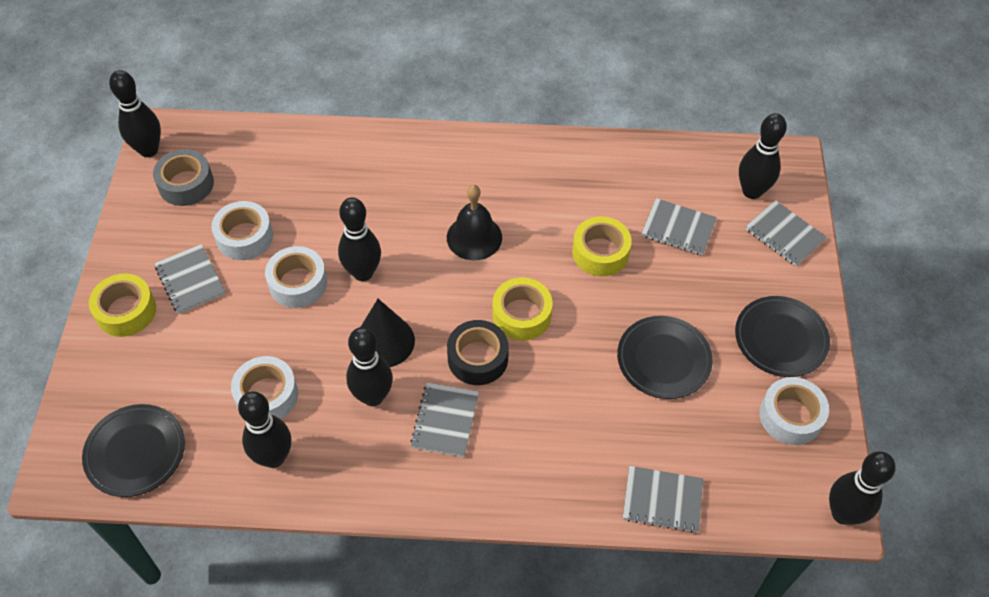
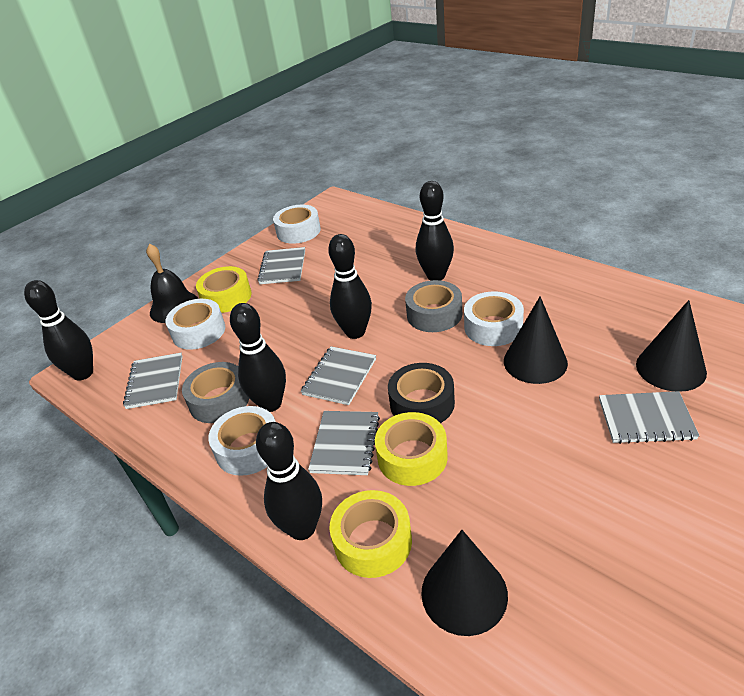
black bowling pin: 6 -> 5
black cone: 1 -> 3
black plate: 3 -> 0
grey tape: 1 -> 2

